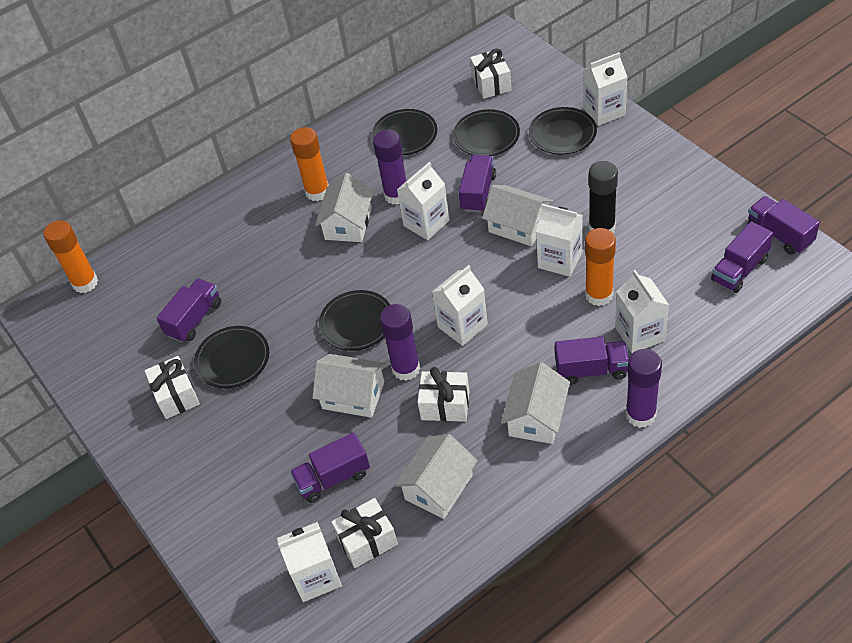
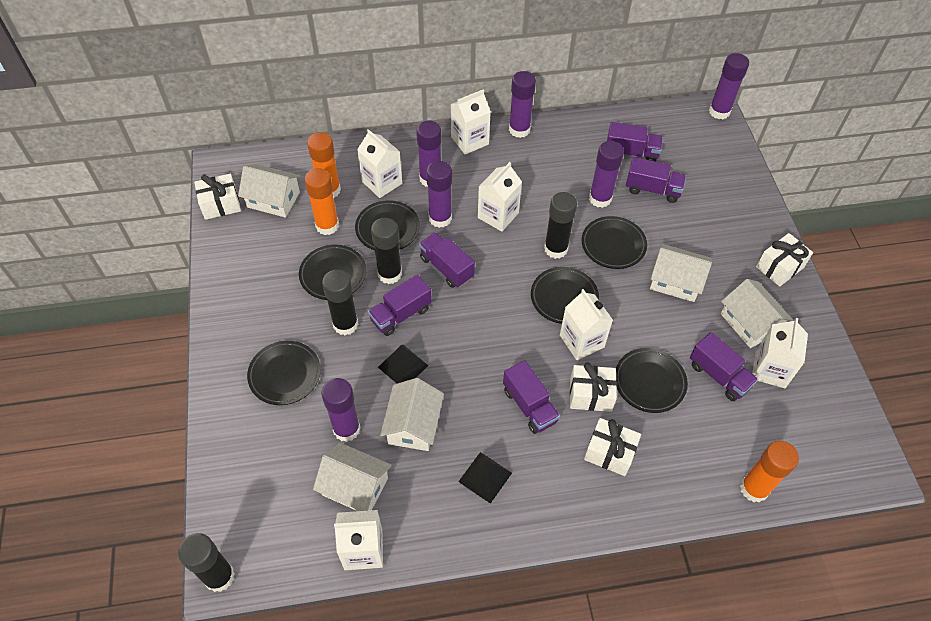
black glue stick: 1 -> 4
black plate: 5 -> 6
black pyramid: 0 -> 2
purple glue stick: 3 -> 6

